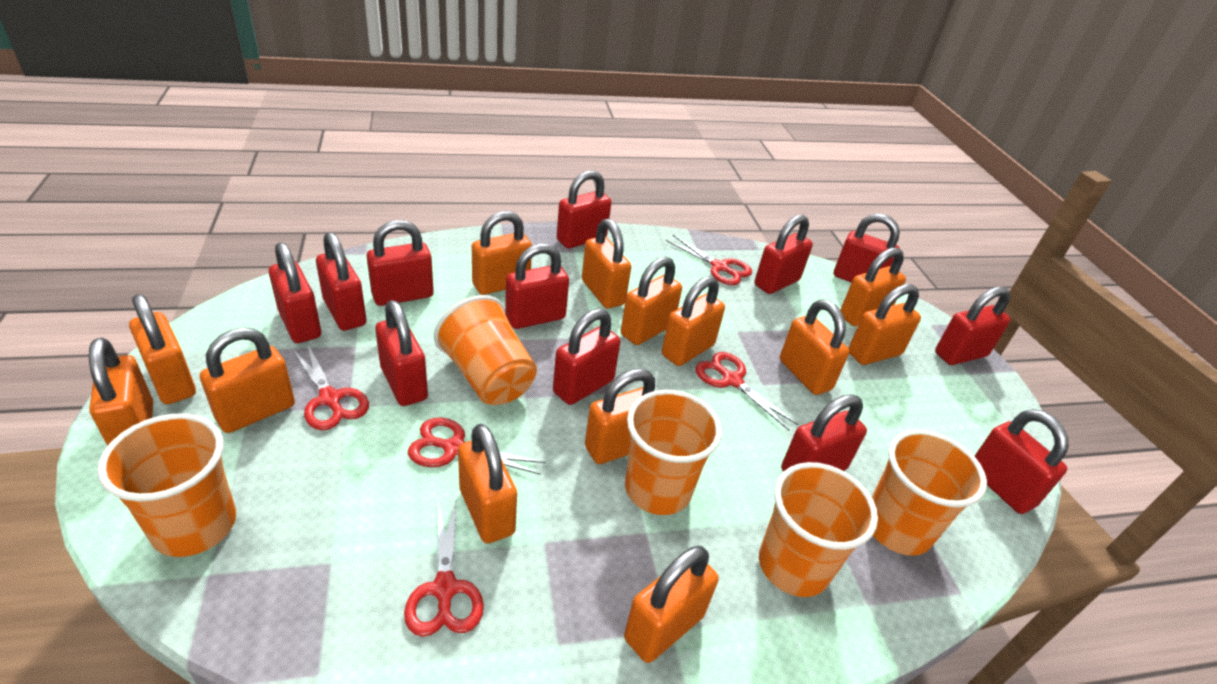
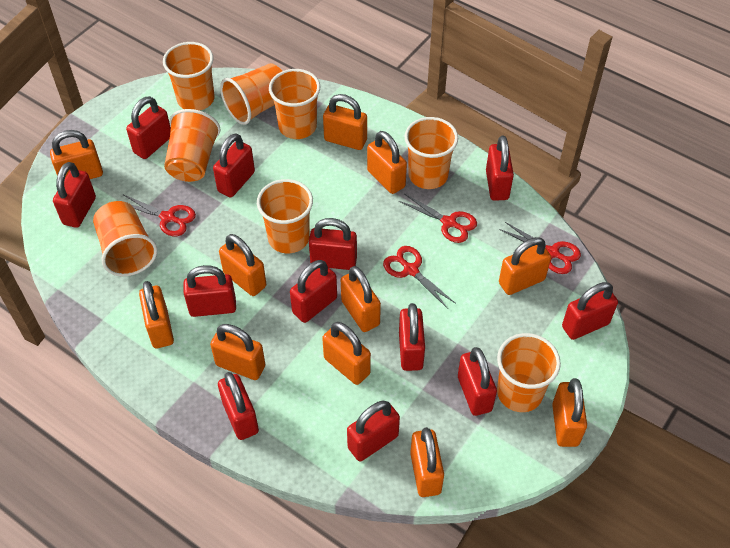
orange cup: 5 -> 8
orange padlock: 13 -> 11
red scissors: 5 -> 4

